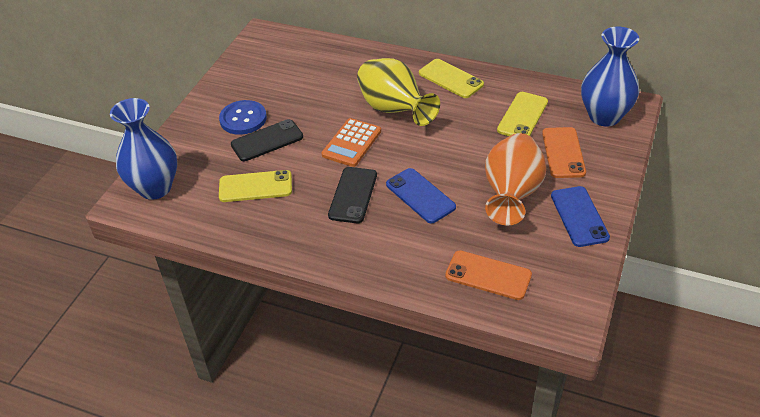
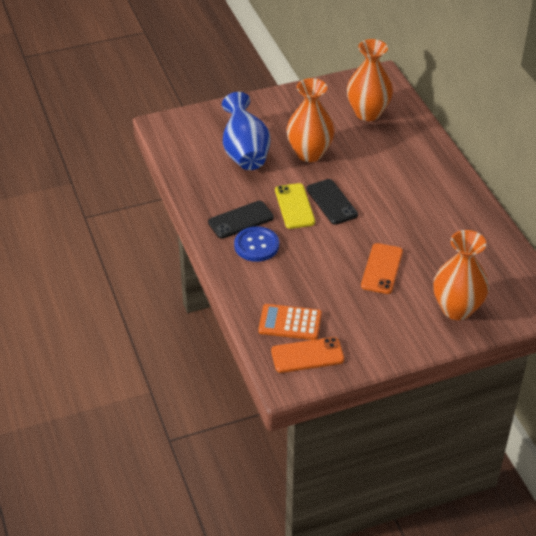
blue phone: 2 -> 0
blue vase: 2 -> 1
orange vase: 1 -> 3
yellow phone: 3 -> 1
yellow vase: 1 -> 0

